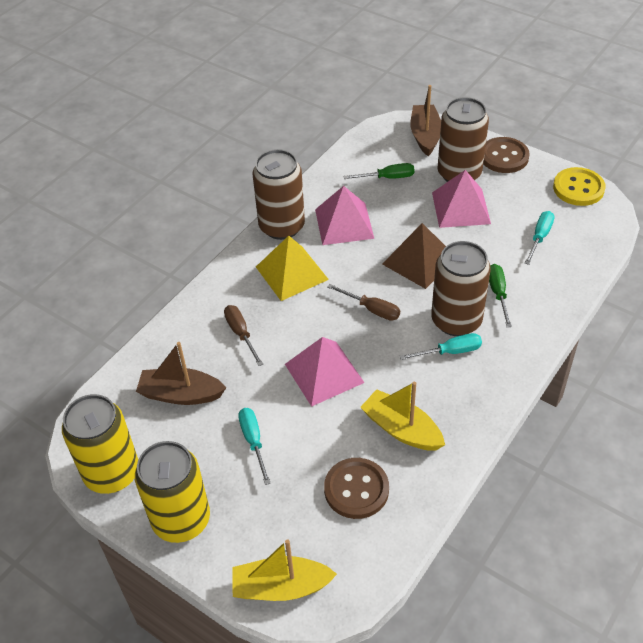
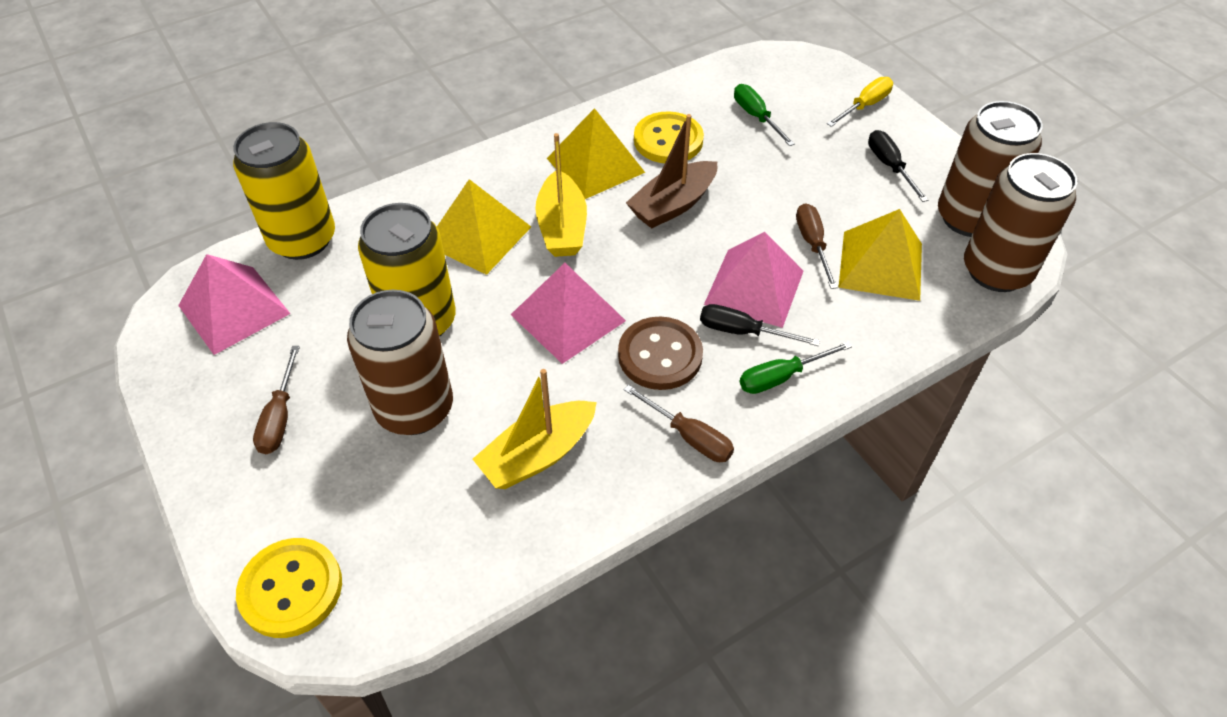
black screwdriver: 0 -> 2
brown boat: 2 -> 1
brown button: 2 -> 1
brown pyramid: 1 -> 0
brown screwdriver: 2 -> 3
turquoise screwdriver: 3 -> 0
yellow button: 1 -> 2
yellow pyramid: 1 -> 3
yellow screwdriver: 0 -> 1

